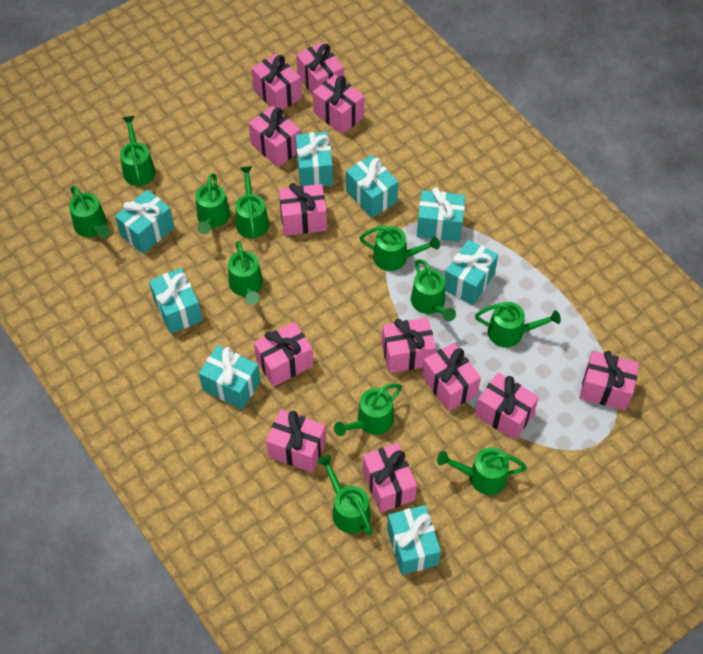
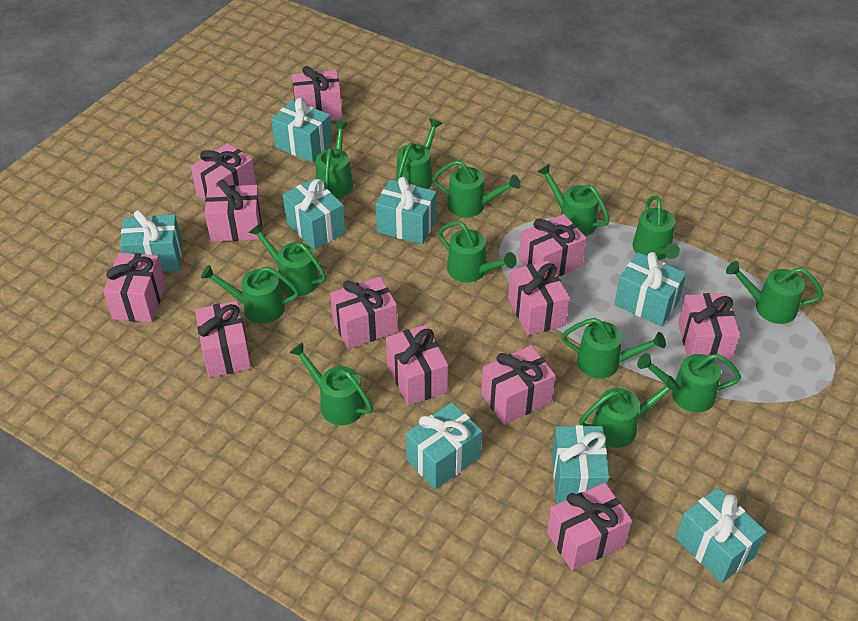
green watering can: 11 -> 13

